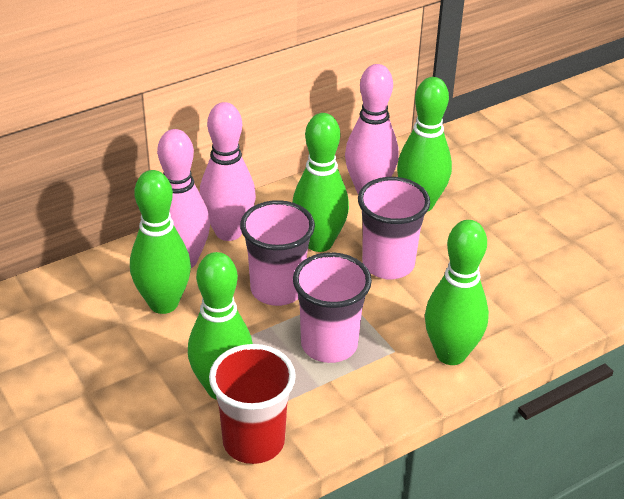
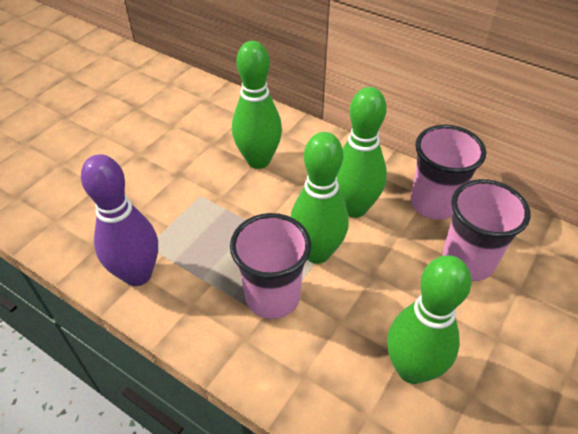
green bowling pin: 5 -> 4
pink bowling pin: 3 -> 0
purple bowling pin: 0 -> 1
red cup: 1 -> 0

